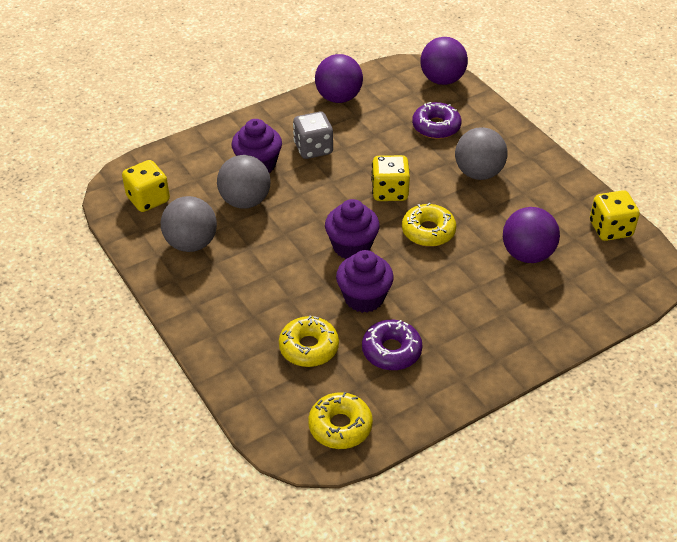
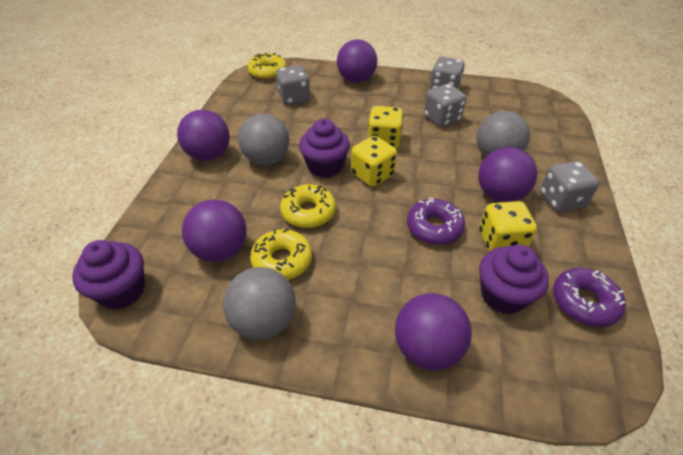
grey dice: 1 -> 4
purple ball: 3 -> 5

